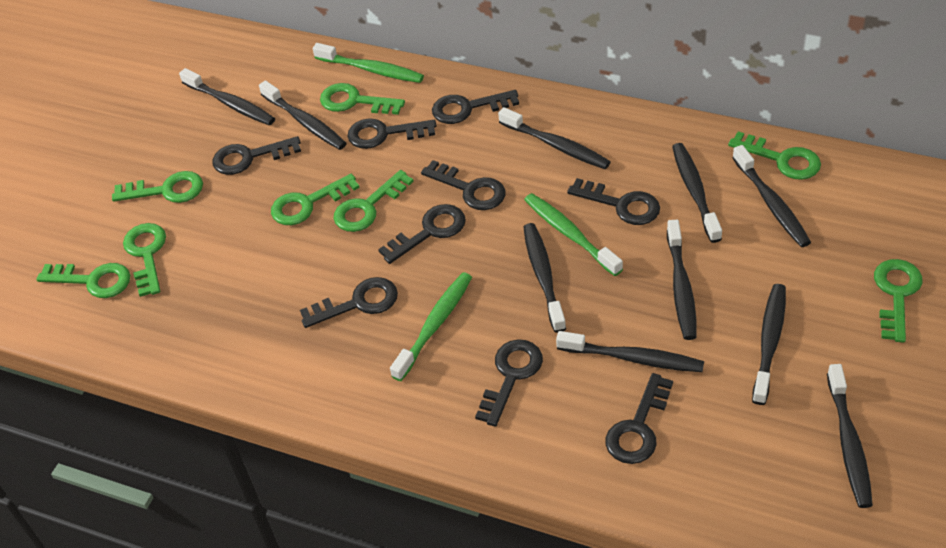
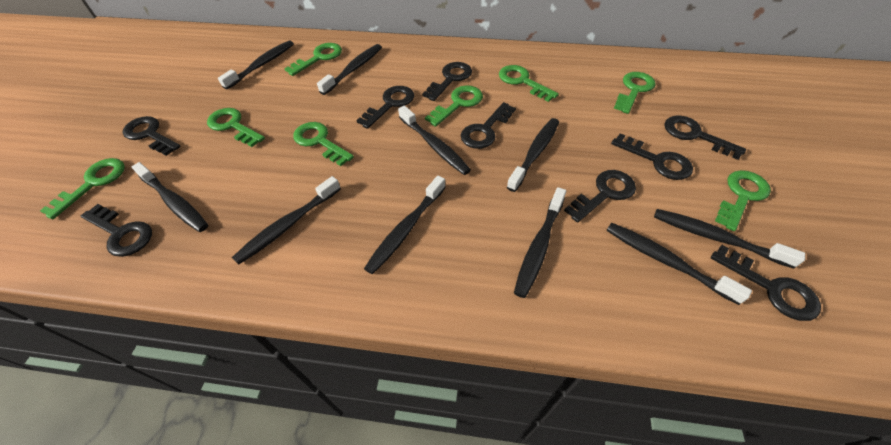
green toothbrush: 3 -> 0

